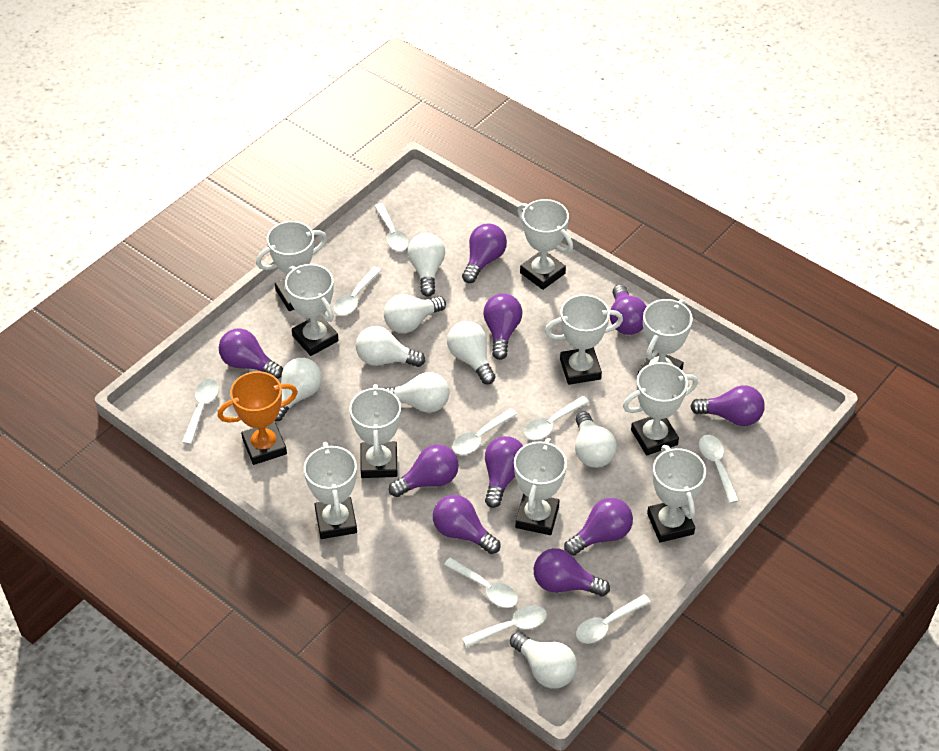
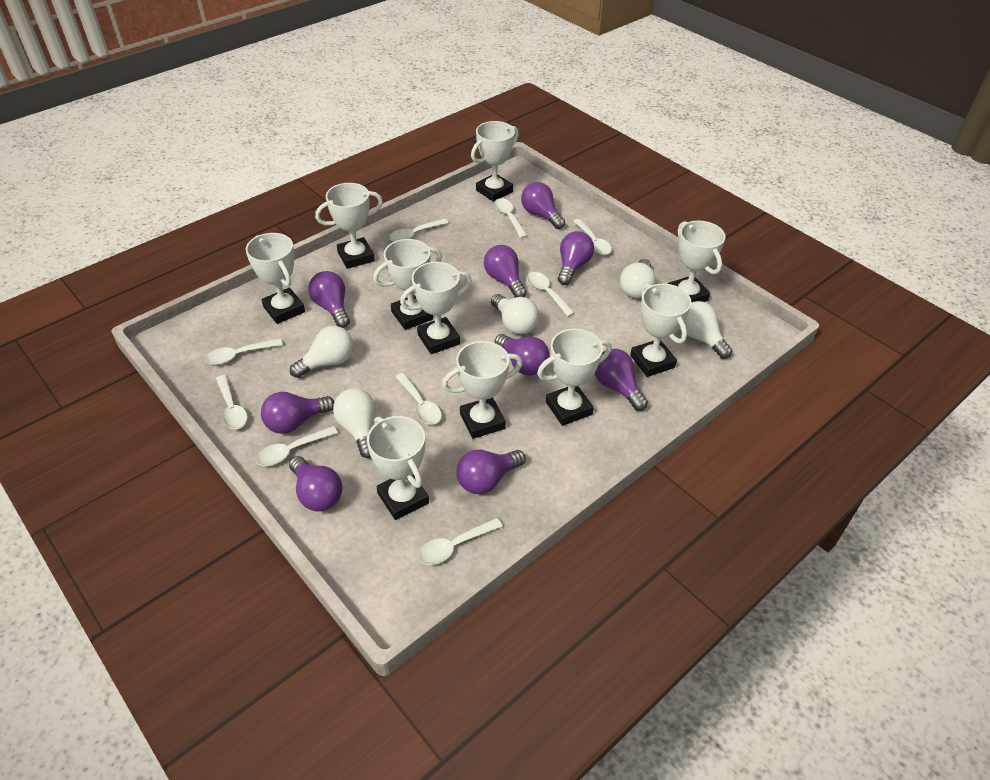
orange trophy: 1 -> 0
purple light bulb: 10 -> 9
white light bulb: 8 -> 5

